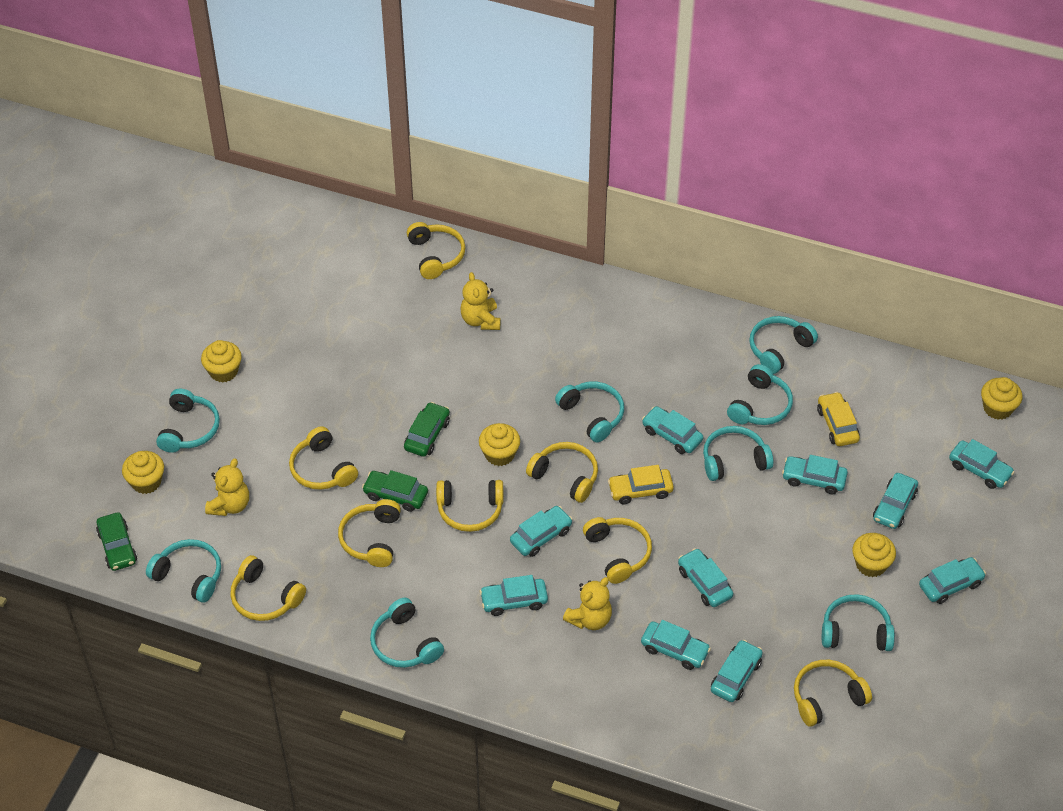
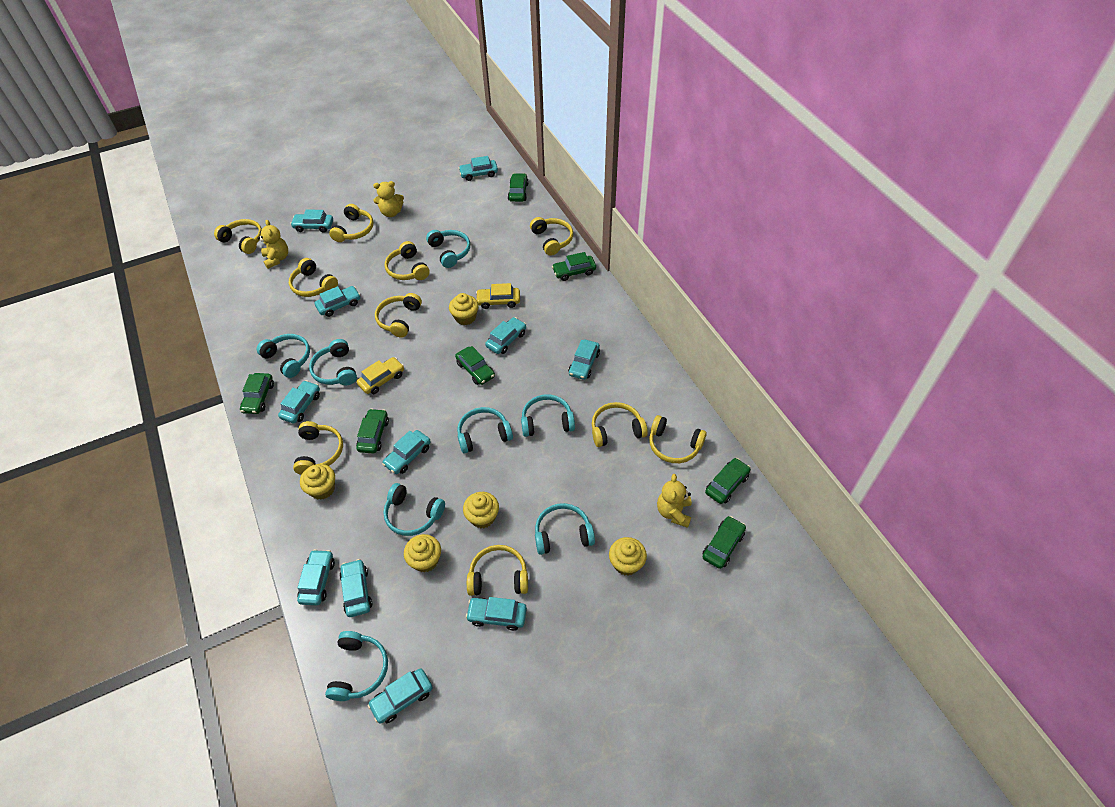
green car: 3 -> 7
turquoise car: 10 -> 11
yellow headphones: 8 -> 10

